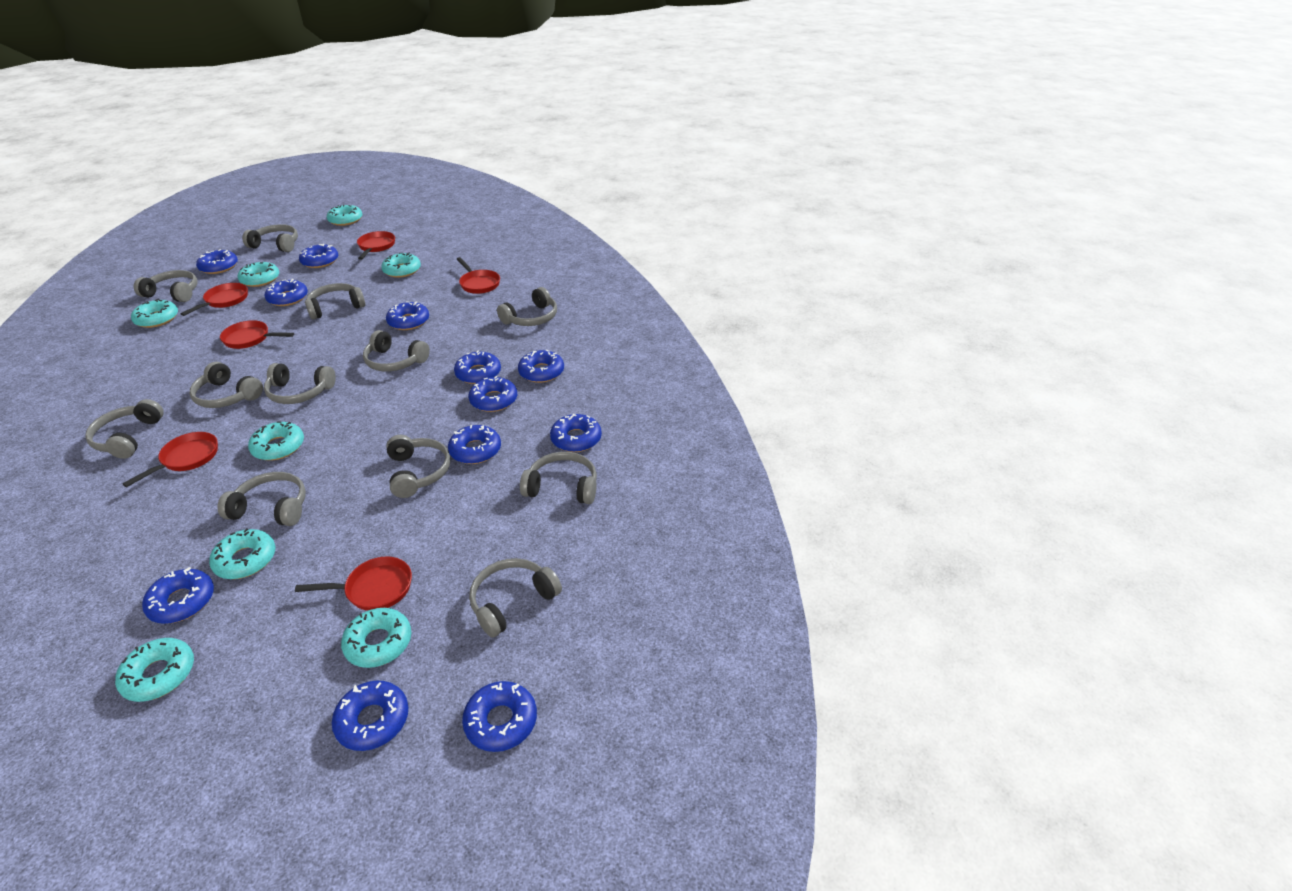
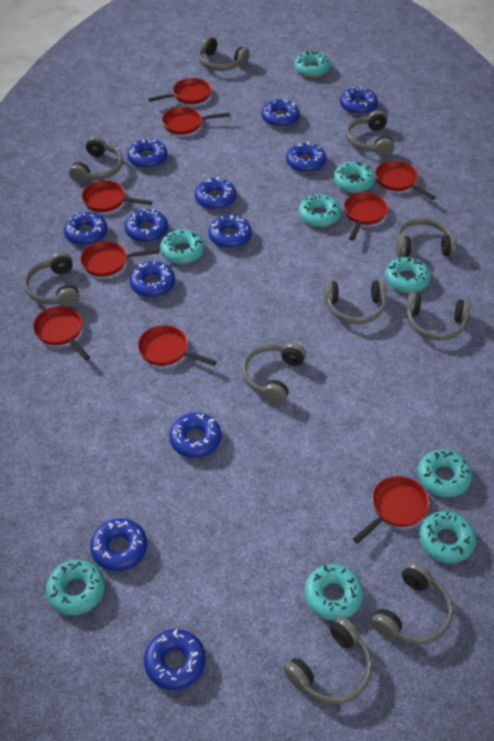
grey headphones: 12 -> 10
red pan: 6 -> 9
turquoise donut: 8 -> 9

